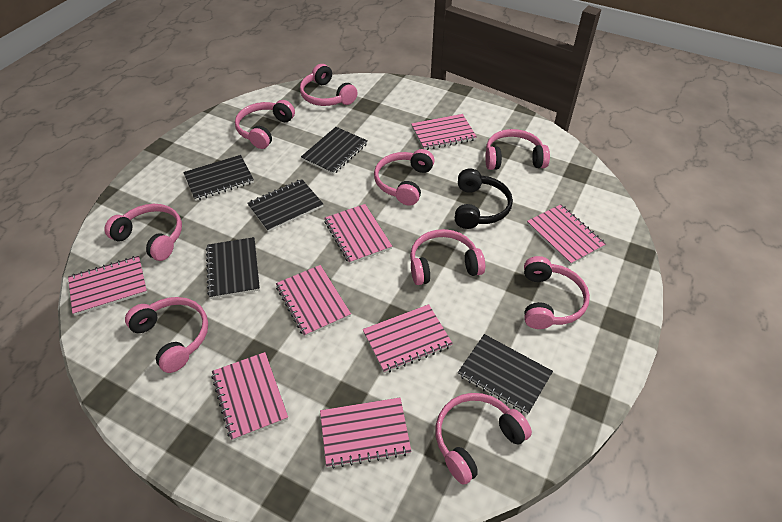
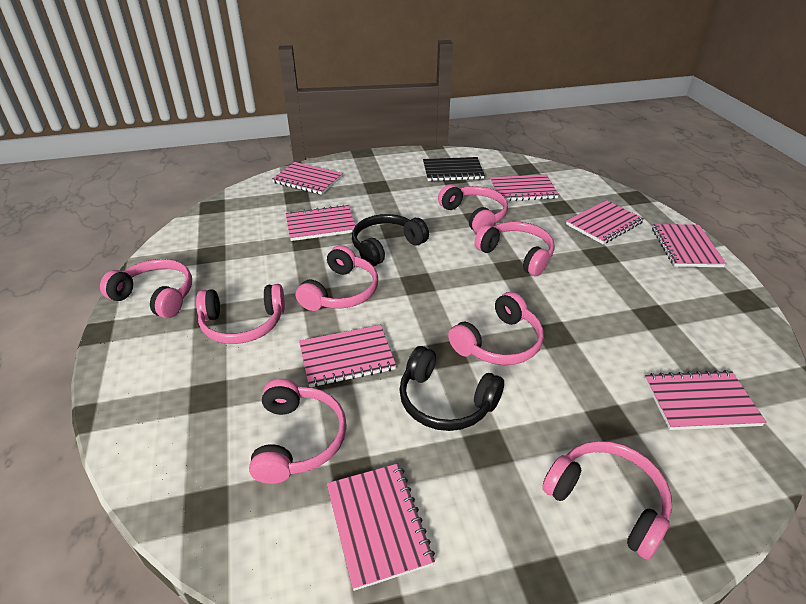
black headphones: 1 -> 2
black notebook: 5 -> 1
pink headphones: 9 -> 8

